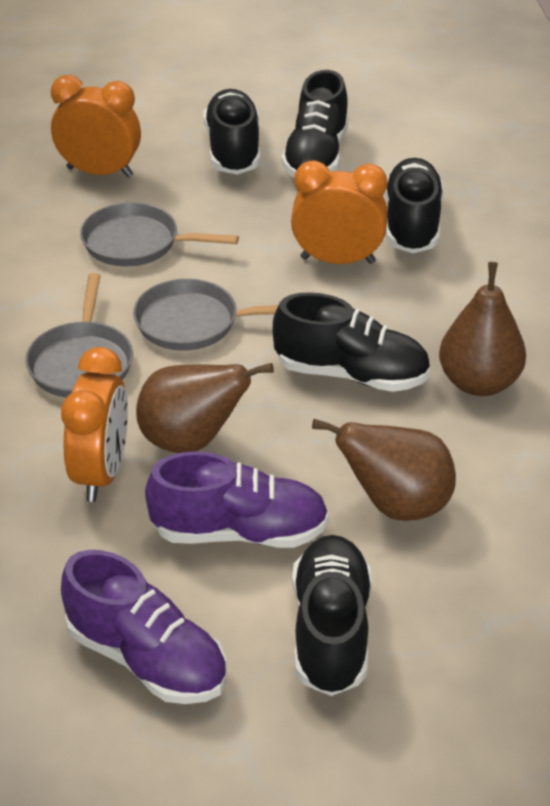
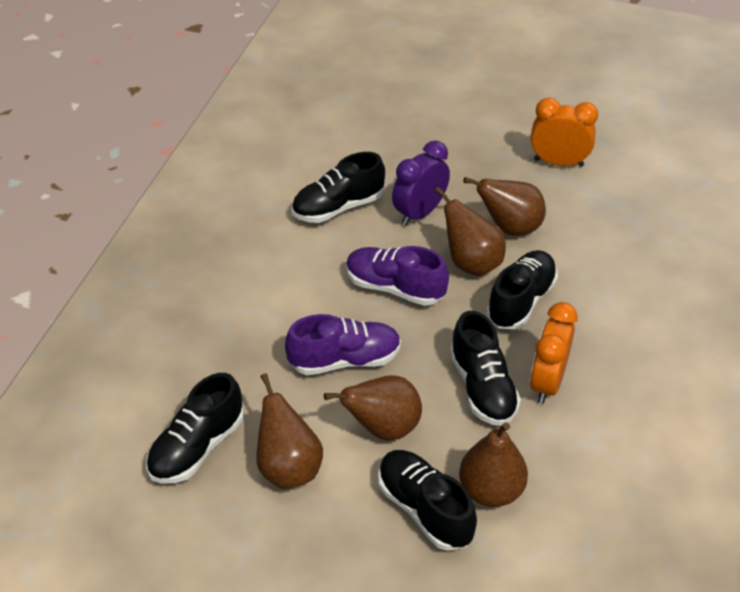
brown pear: 3 -> 5
grey pan: 3 -> 0
orange clock: 3 -> 2
purple clock: 0 -> 1

